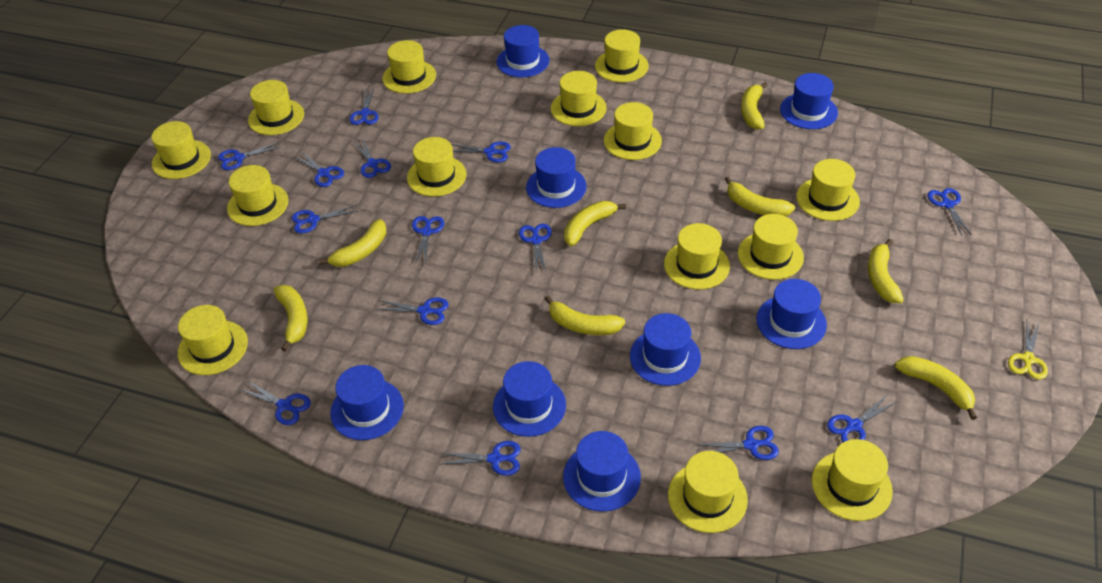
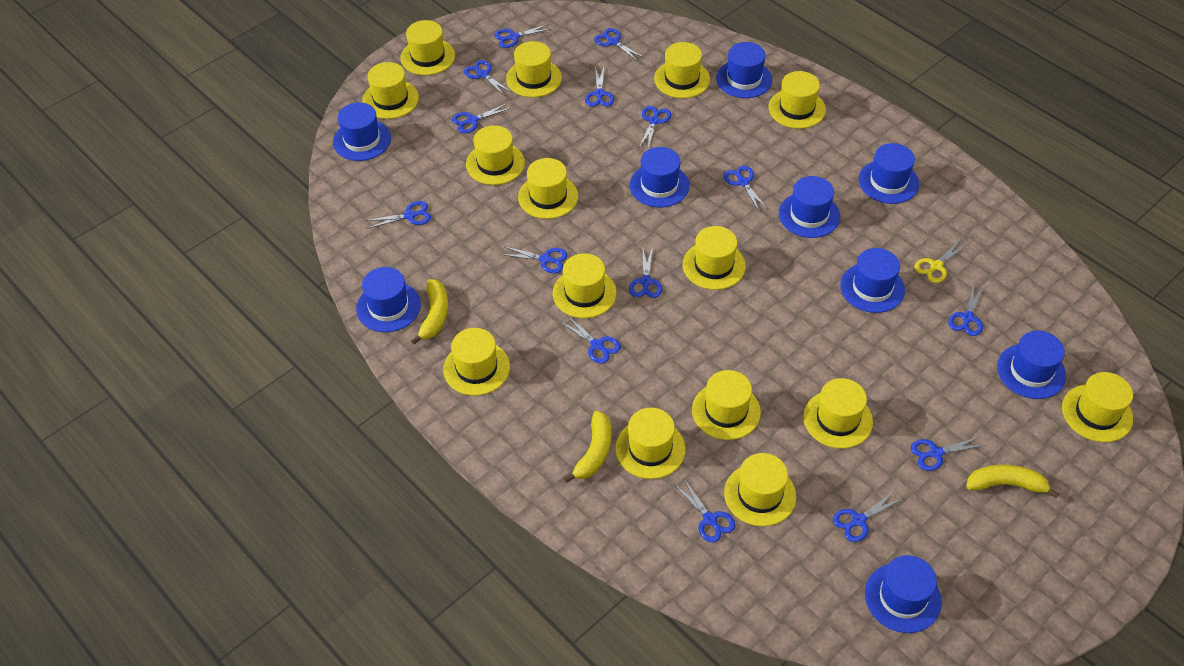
blue hat: 8 -> 9
blue scissors: 14 -> 15
yellow banana: 8 -> 3
yellow hat: 14 -> 15

